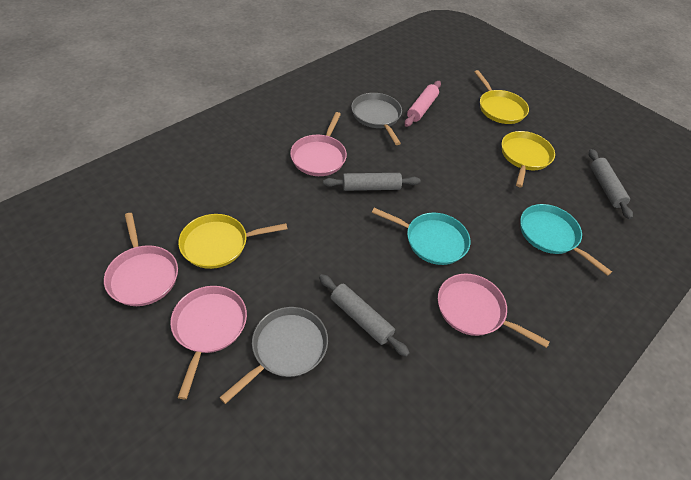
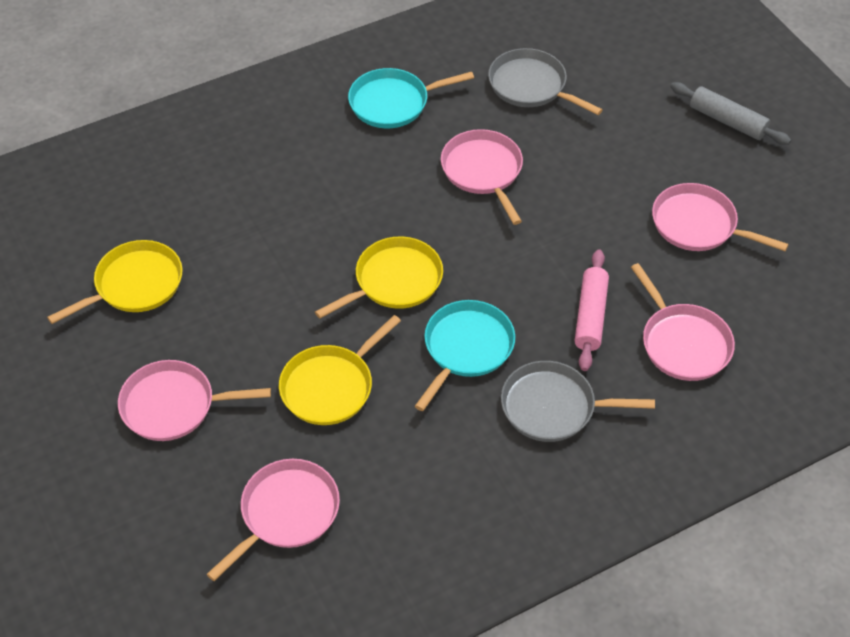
grey rolling pin: 3 -> 1
pink pan: 4 -> 5

